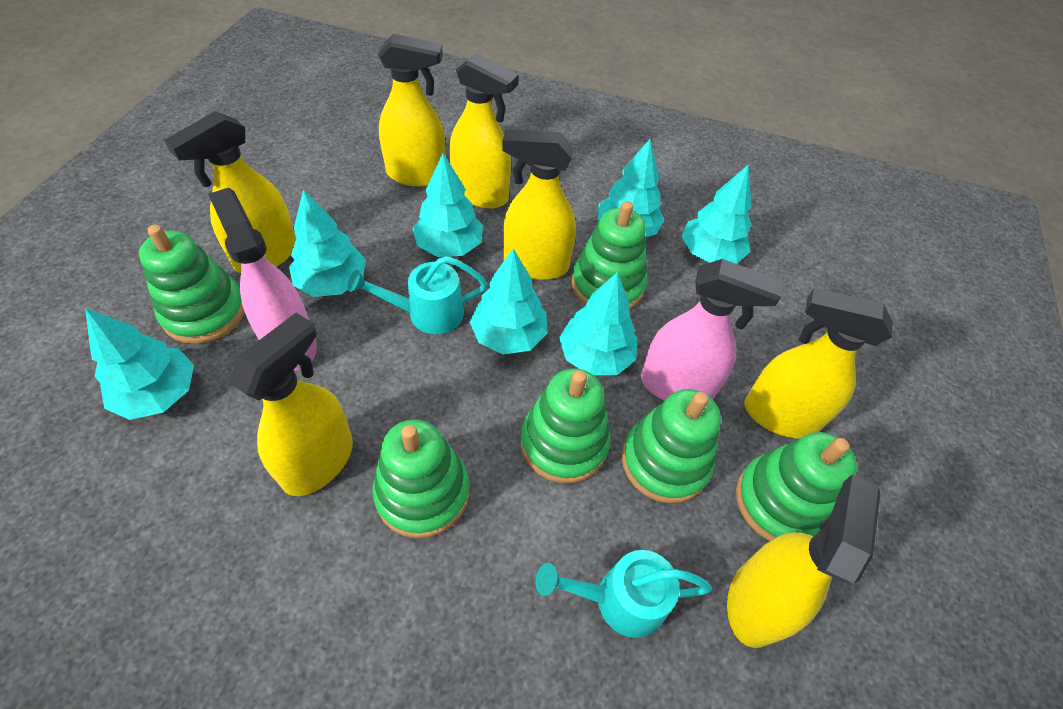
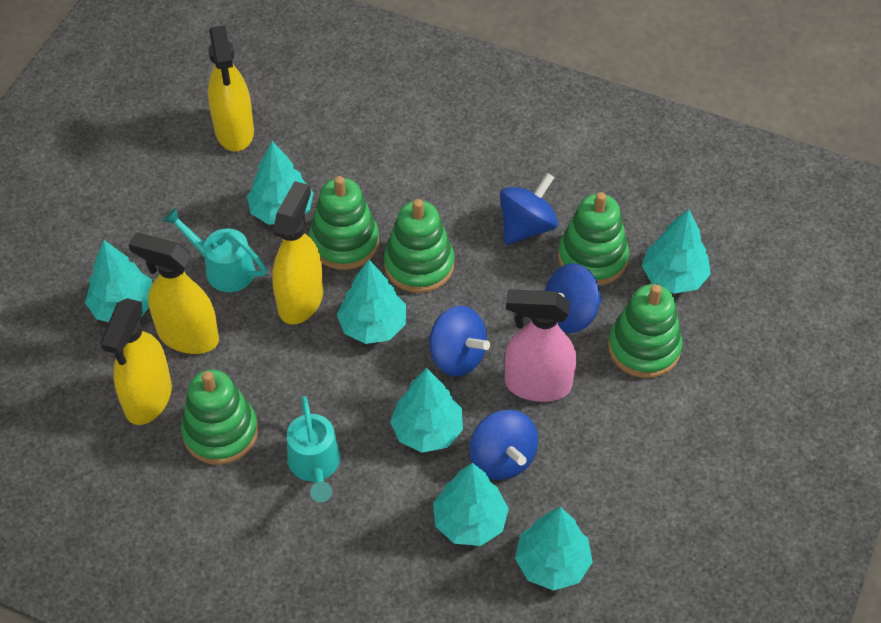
blue spinning top: 0 -> 4
green stacking toy: 6 -> 5
pink spray bottle: 2 -> 1
yellow spray bottle: 7 -> 4

